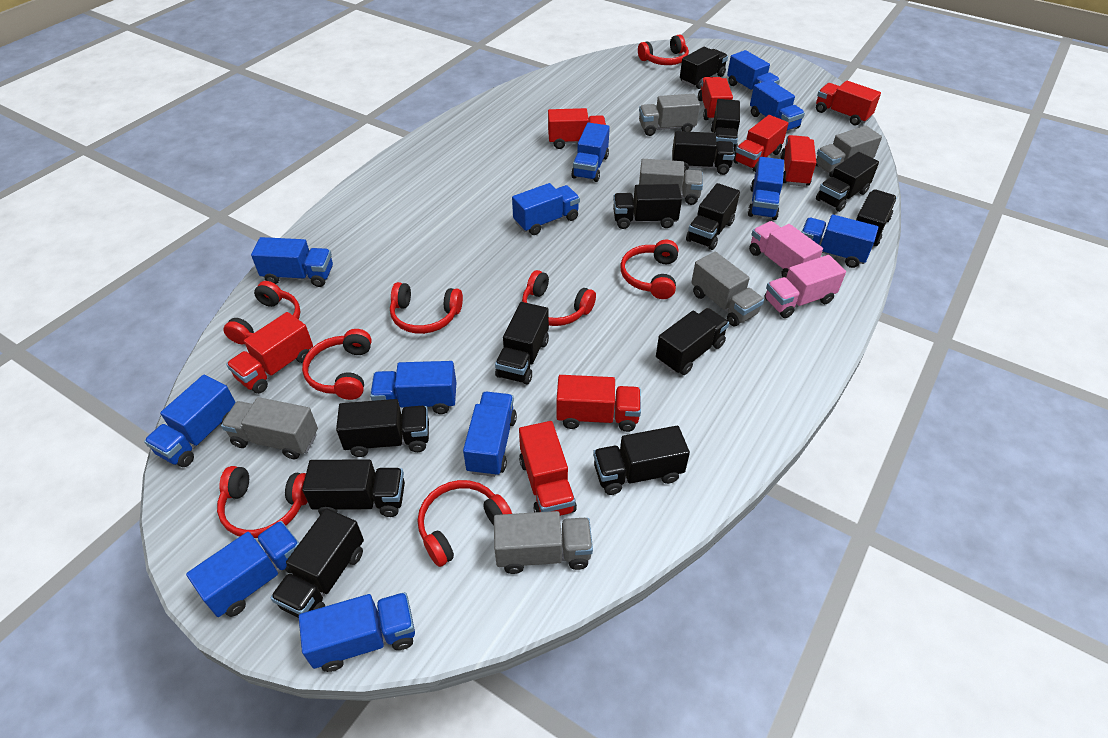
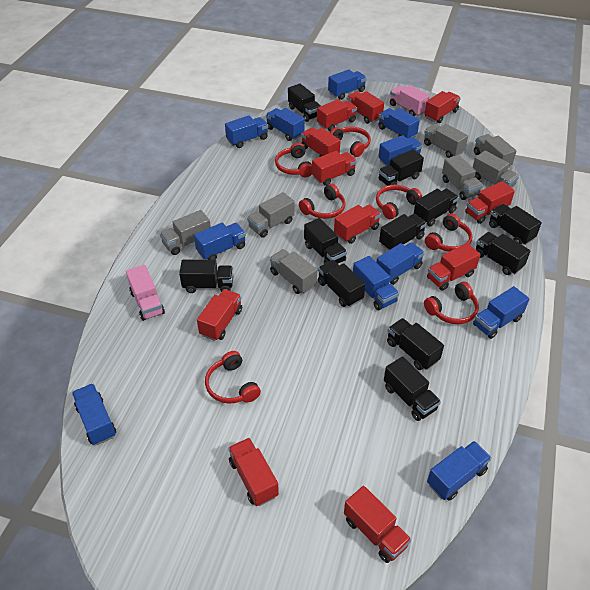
black truck: 13 -> 11
blue truck: 12 -> 11
grey truck: 6 -> 7
red headphones: 8 -> 7
red truck: 8 -> 11

